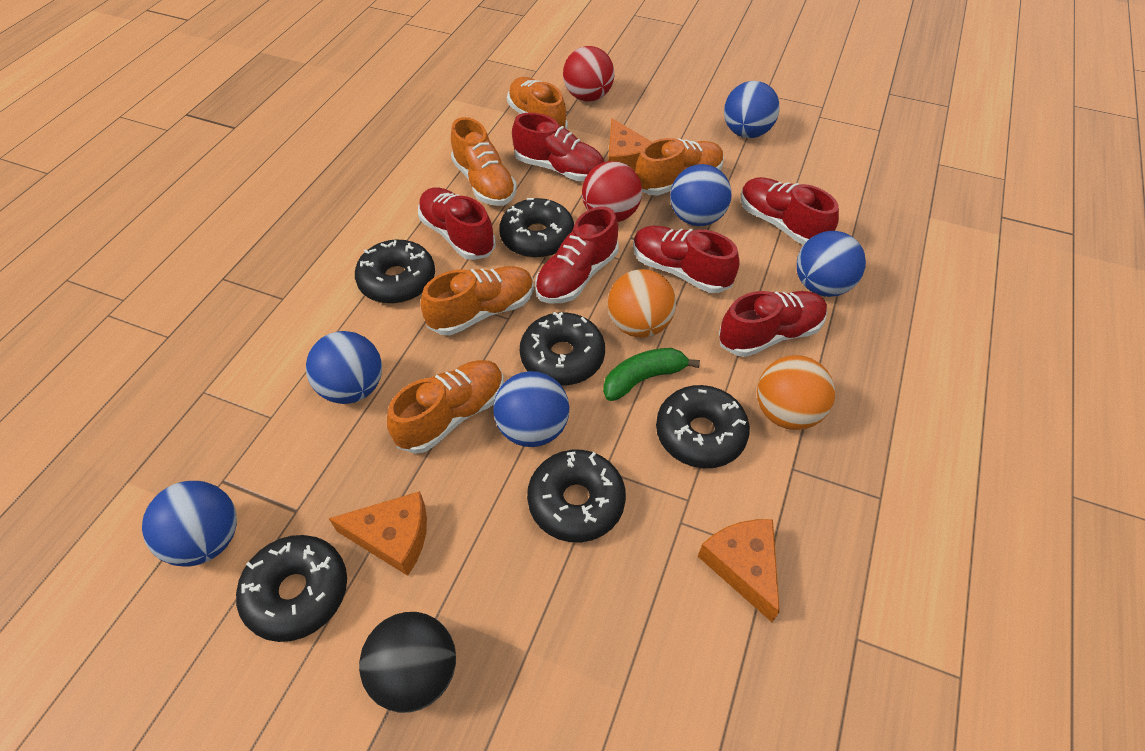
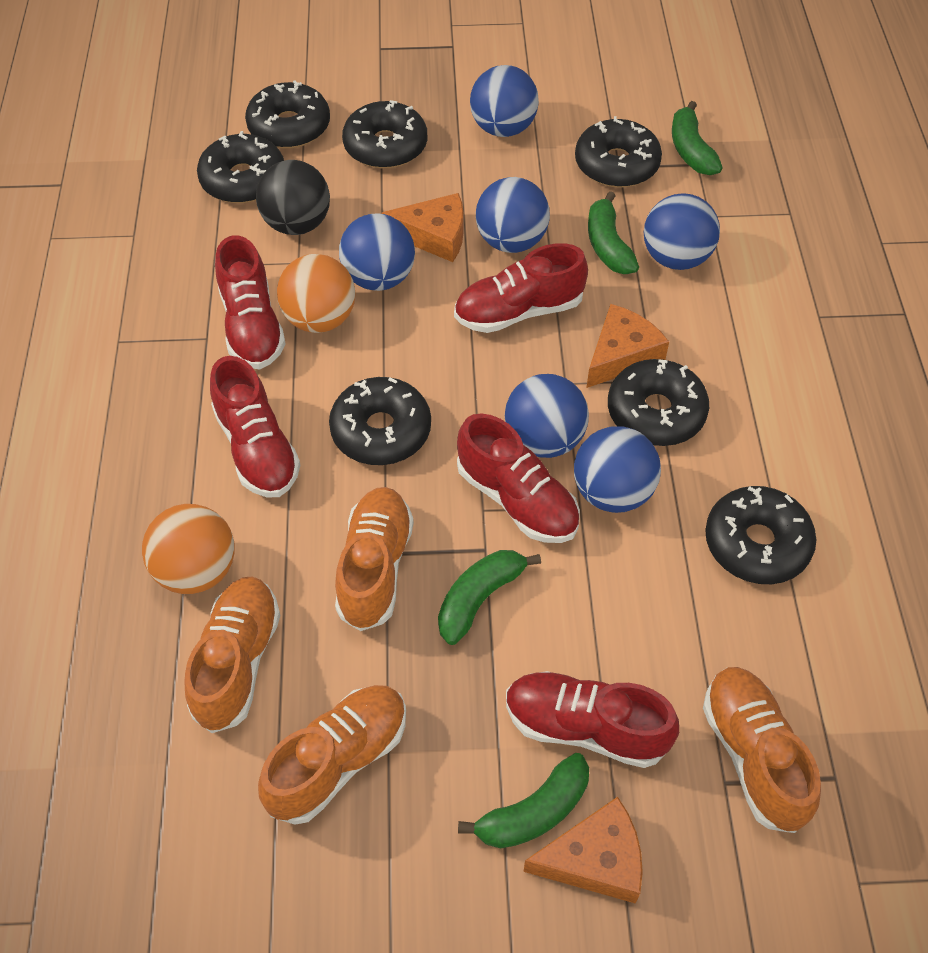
black donut: 6 -> 7
green banana: 1 -> 4
orange shoe: 5 -> 4
red ball: 2 -> 0
red shoe: 6 -> 5

